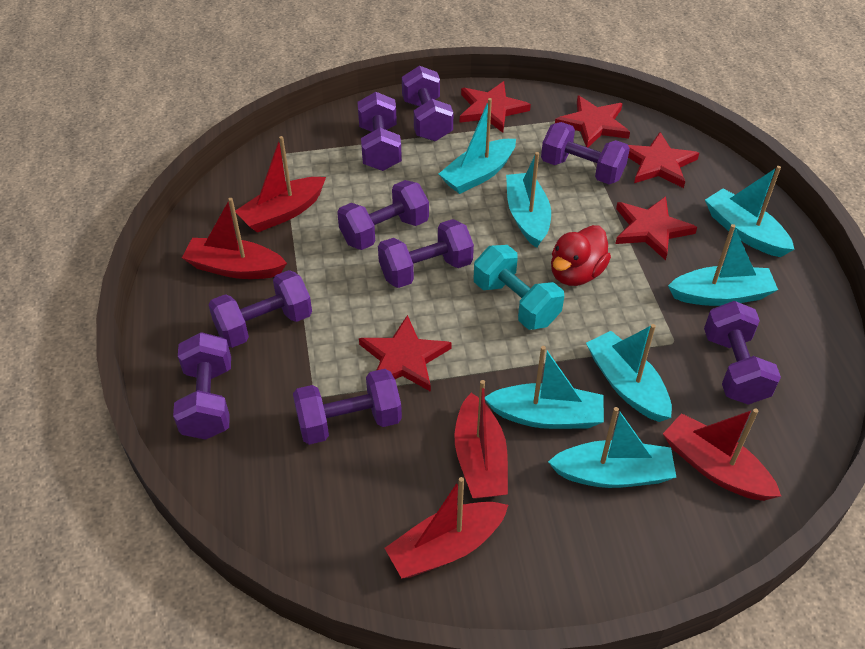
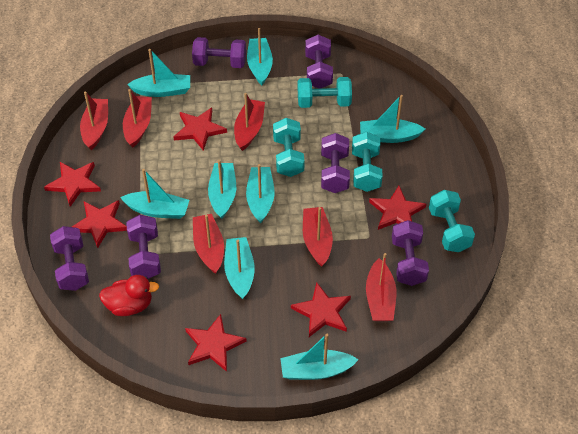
purple dumbbell: 9 -> 6
red boat: 5 -> 6
red star: 5 -> 6
turquoise boat: 7 -> 8
turquoise dumbbell: 1 -> 4

